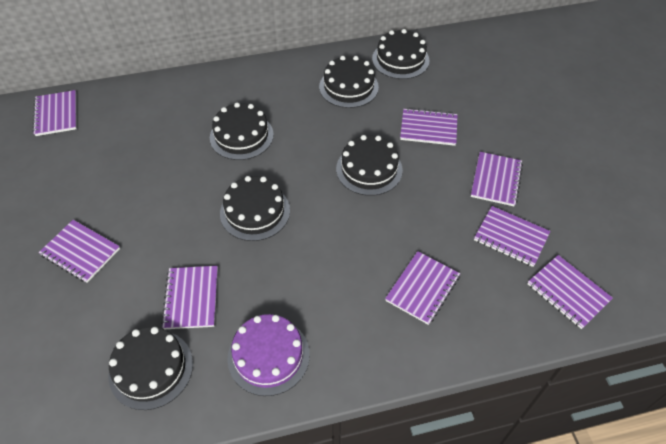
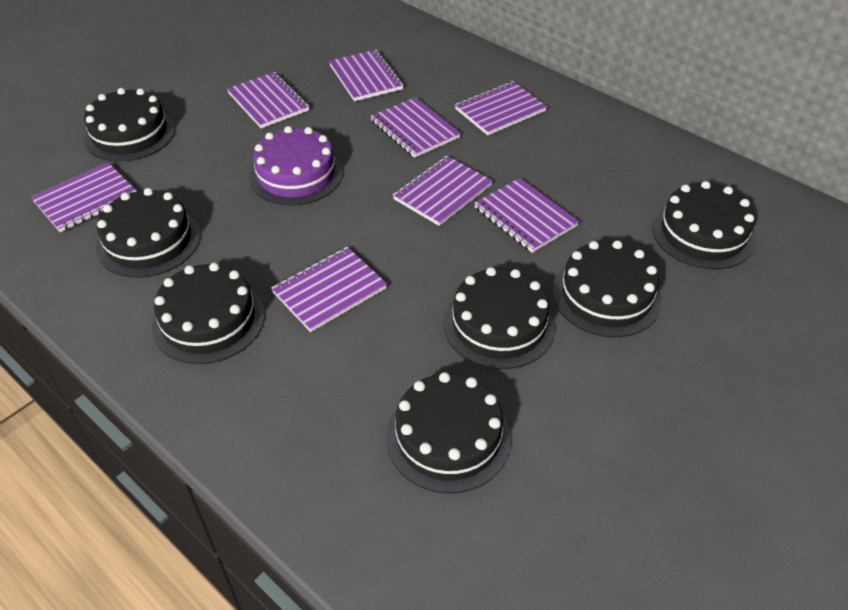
black cake: 6 -> 7

